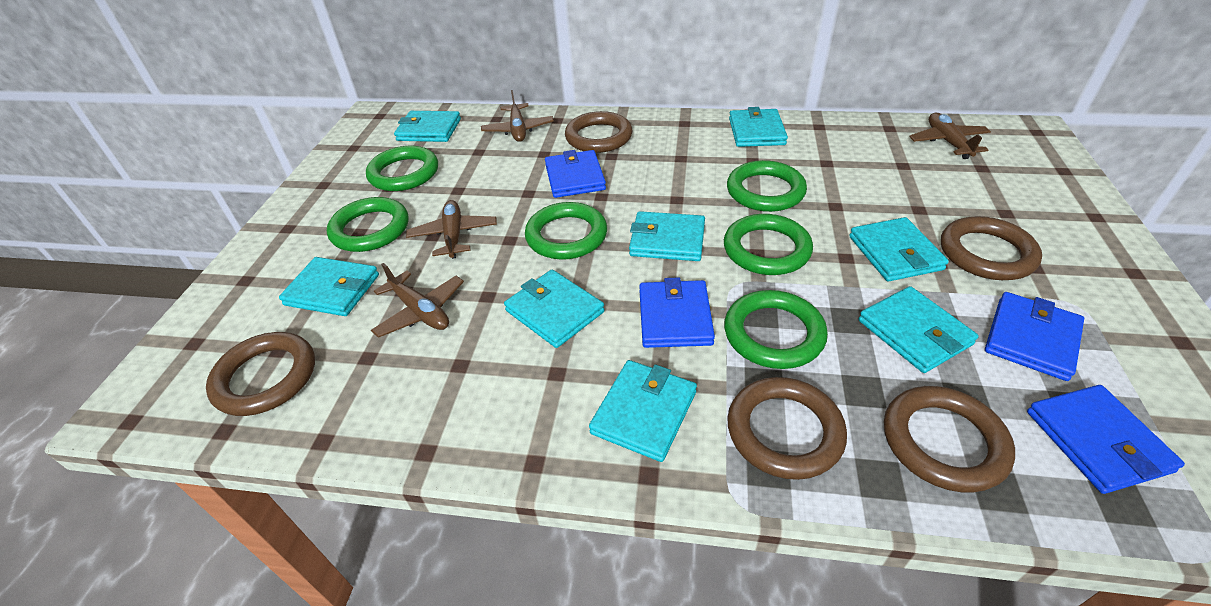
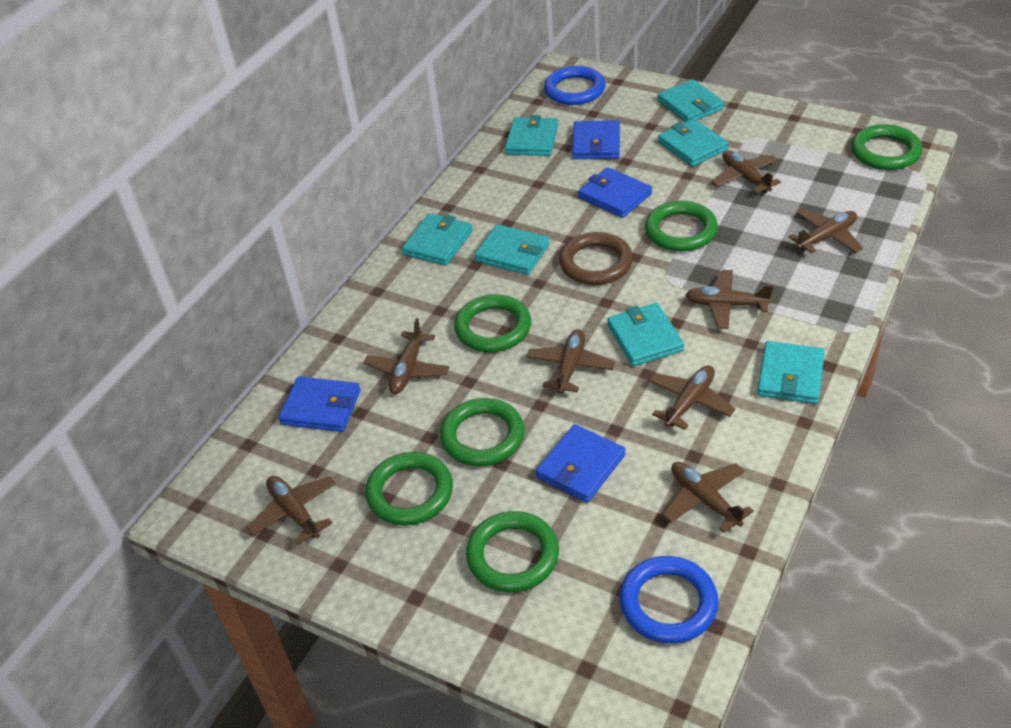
blue ring: 0 -> 2
brown plane: 4 -> 8
brown ring: 5 -> 1
turquoise wallet: 8 -> 7

